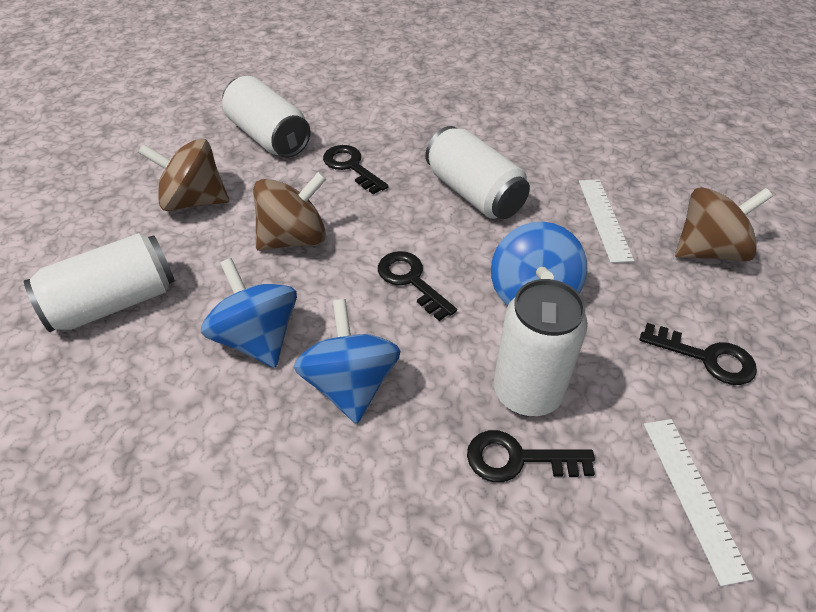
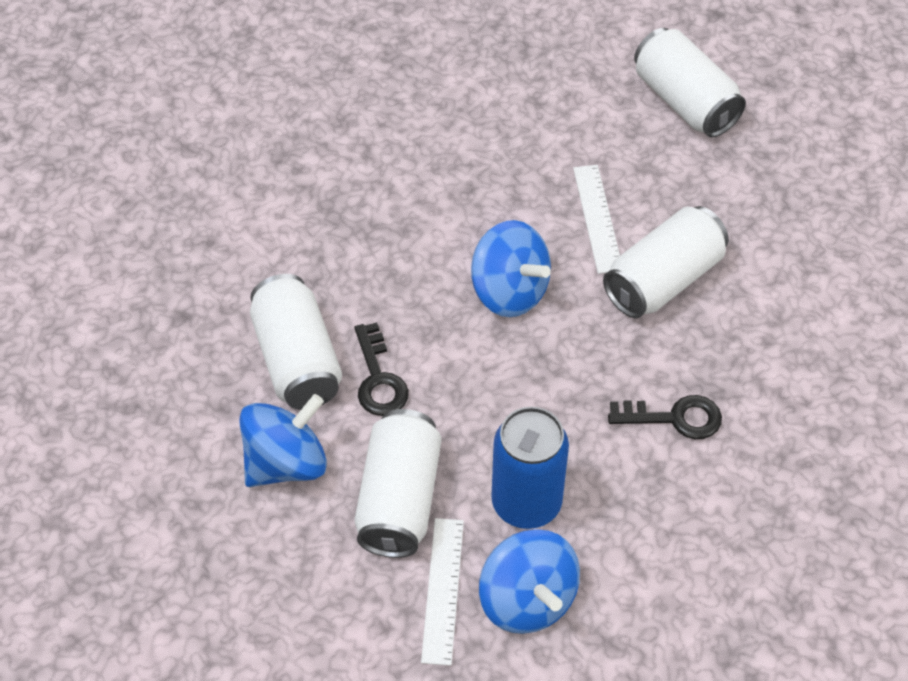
black key: 4 -> 2
blue can: 0 -> 1
brown spinning top: 3 -> 0

